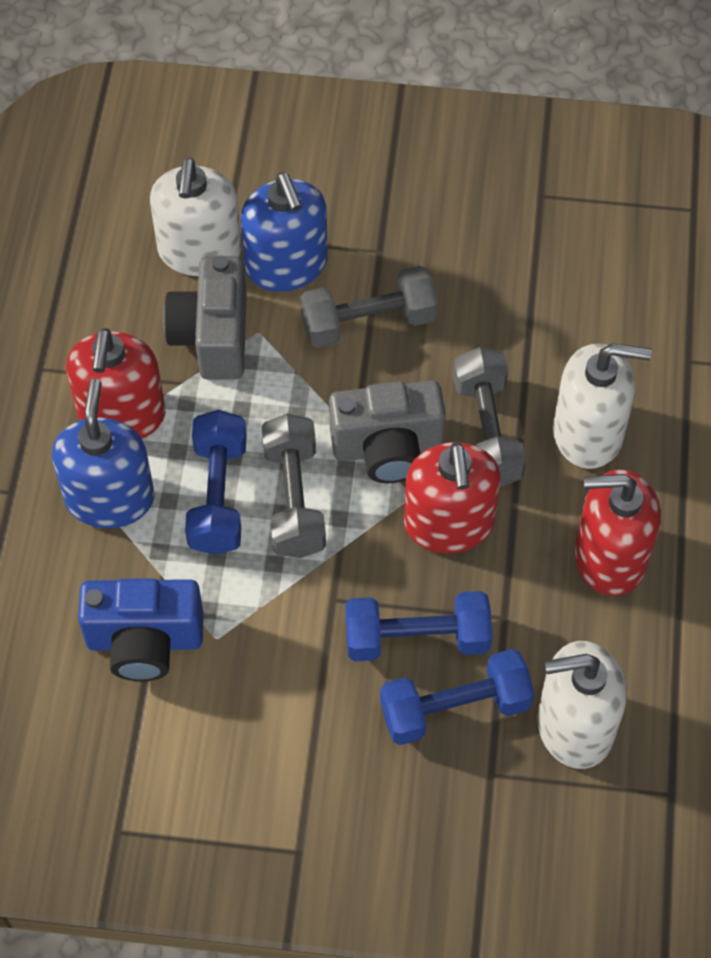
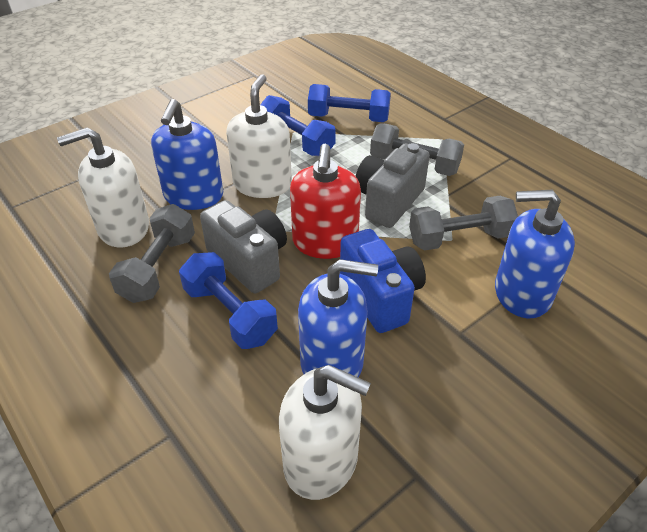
blue soap dispenser: 2 -> 3
red soap dispenser: 3 -> 1

